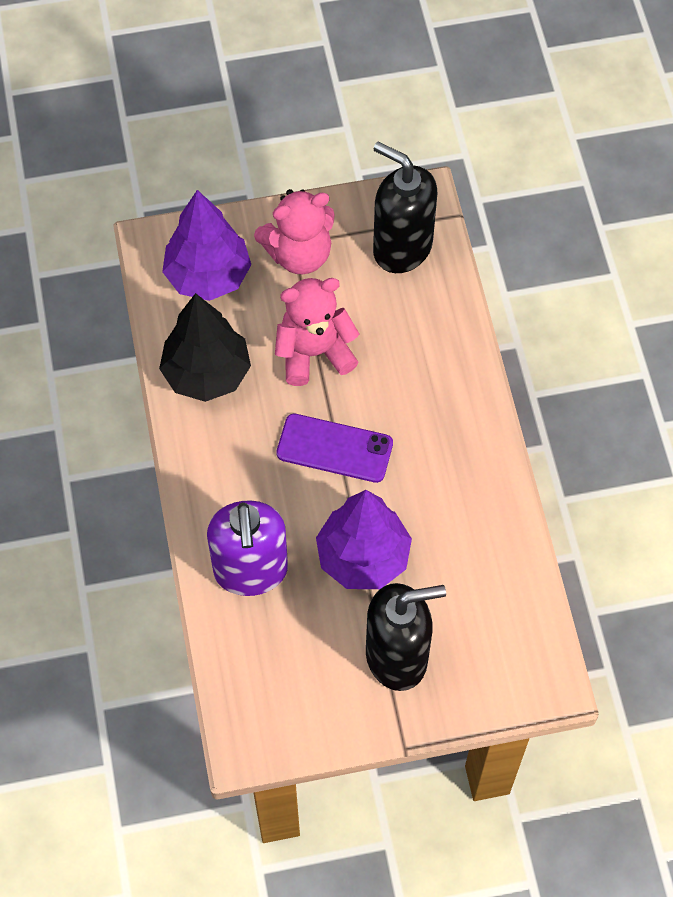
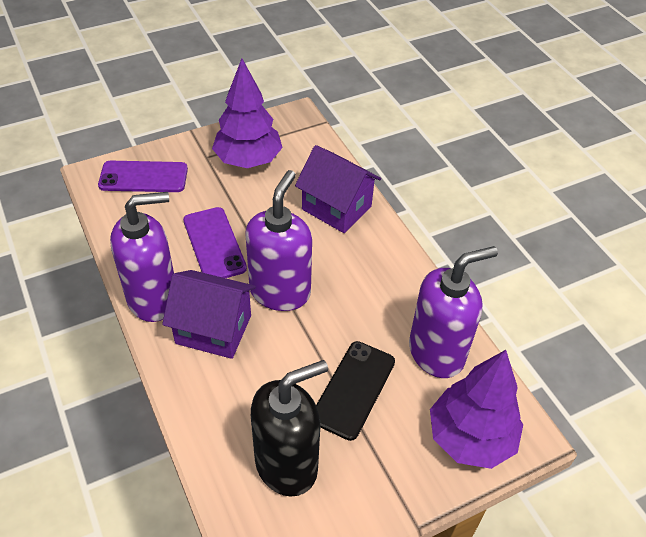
black phone: 0 -> 1
black soap dispenser: 2 -> 1
black tree: 1 -> 0
pink teddy bear: 2 -> 0
purple house: 0 -> 2
purple phone: 1 -> 2
purple soap dispenser: 1 -> 3

